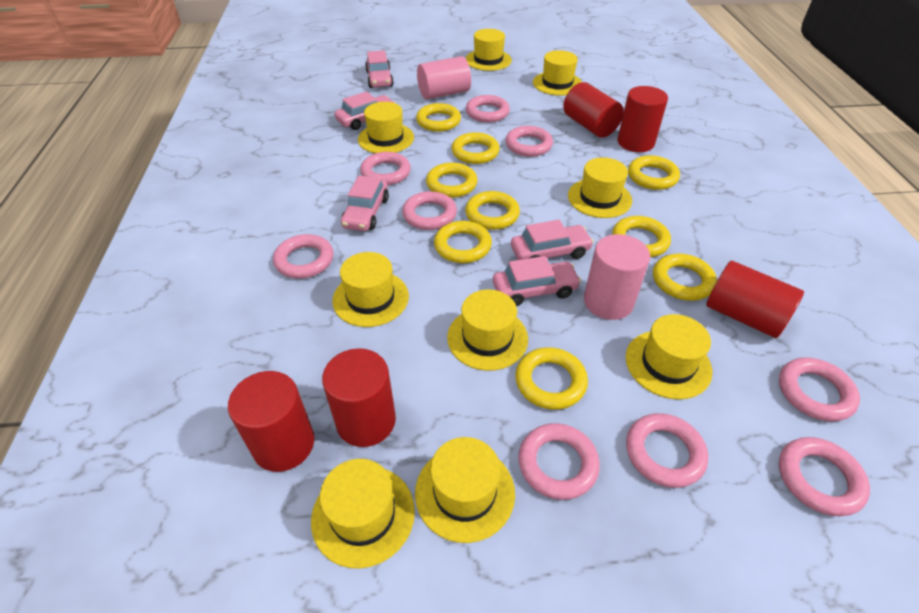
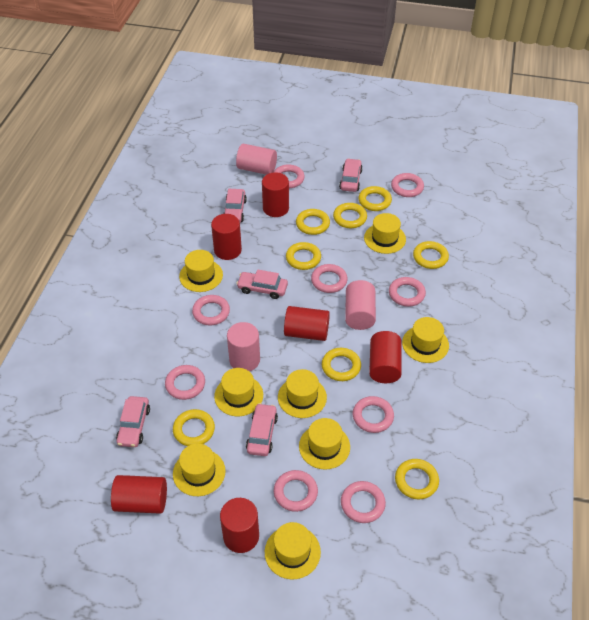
pink cylinder: 2 -> 3
red cylinder: 5 -> 6
yellow hat: 9 -> 8
yellow ring: 9 -> 8

